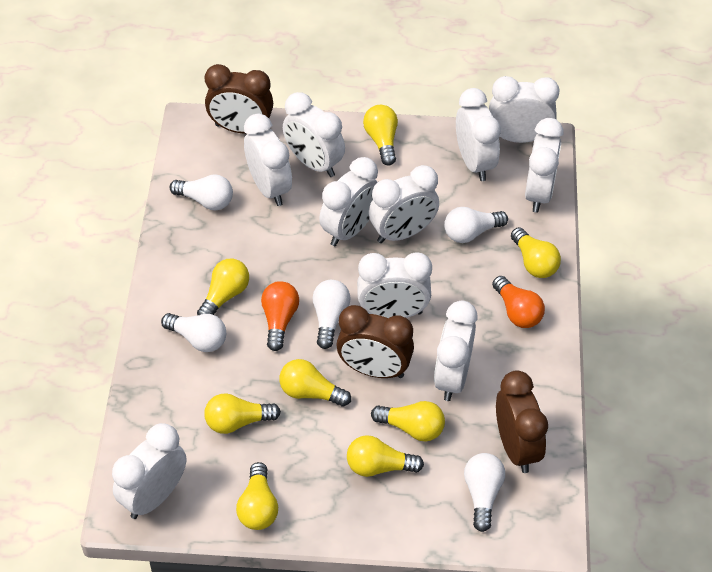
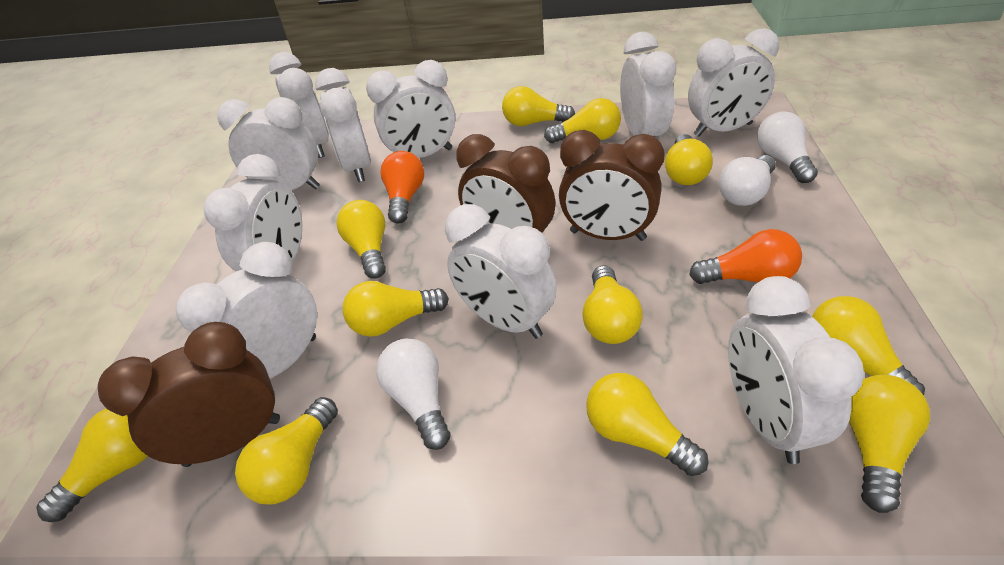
white light bulb: 5 -> 3
yellow light bulb: 8 -> 11

